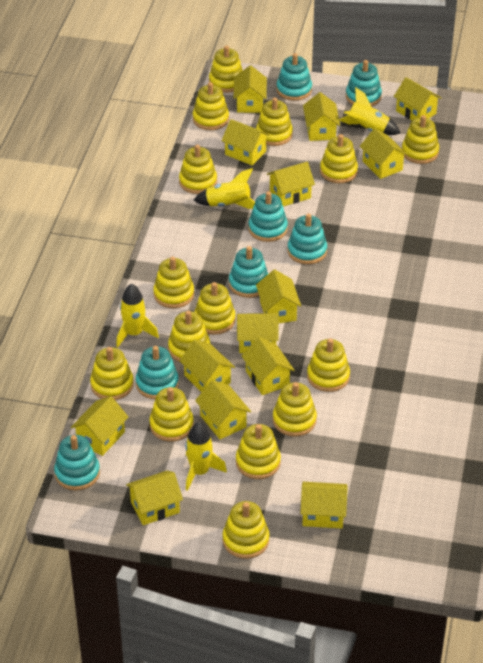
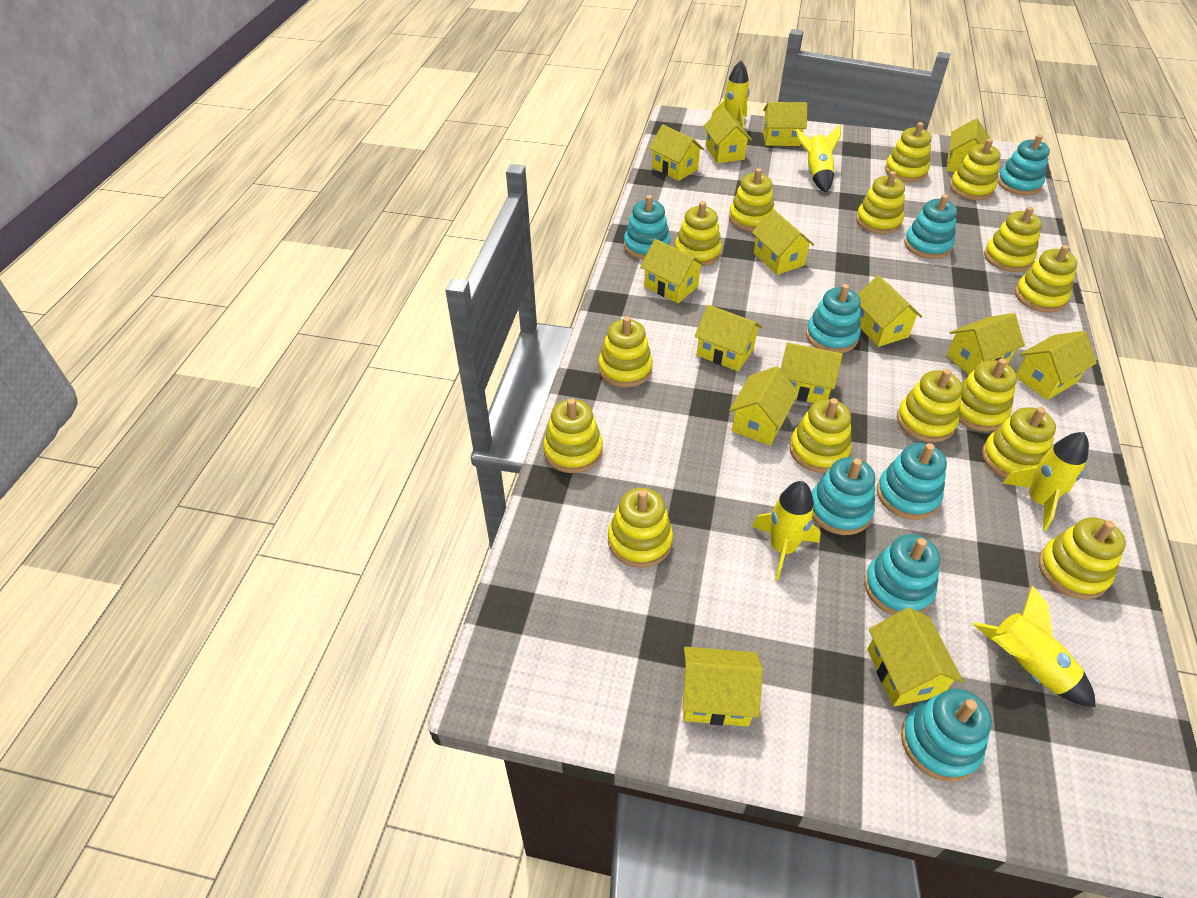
turquoise stacking toy: 7 -> 8
yellow rocket: 4 -> 5

